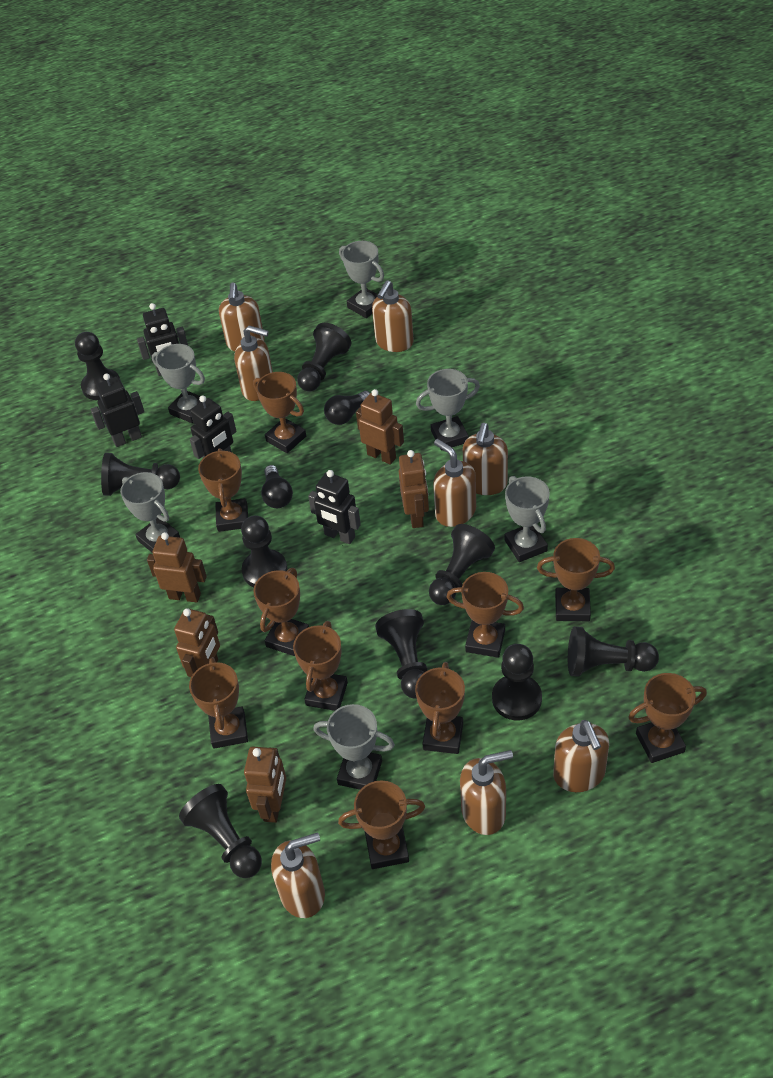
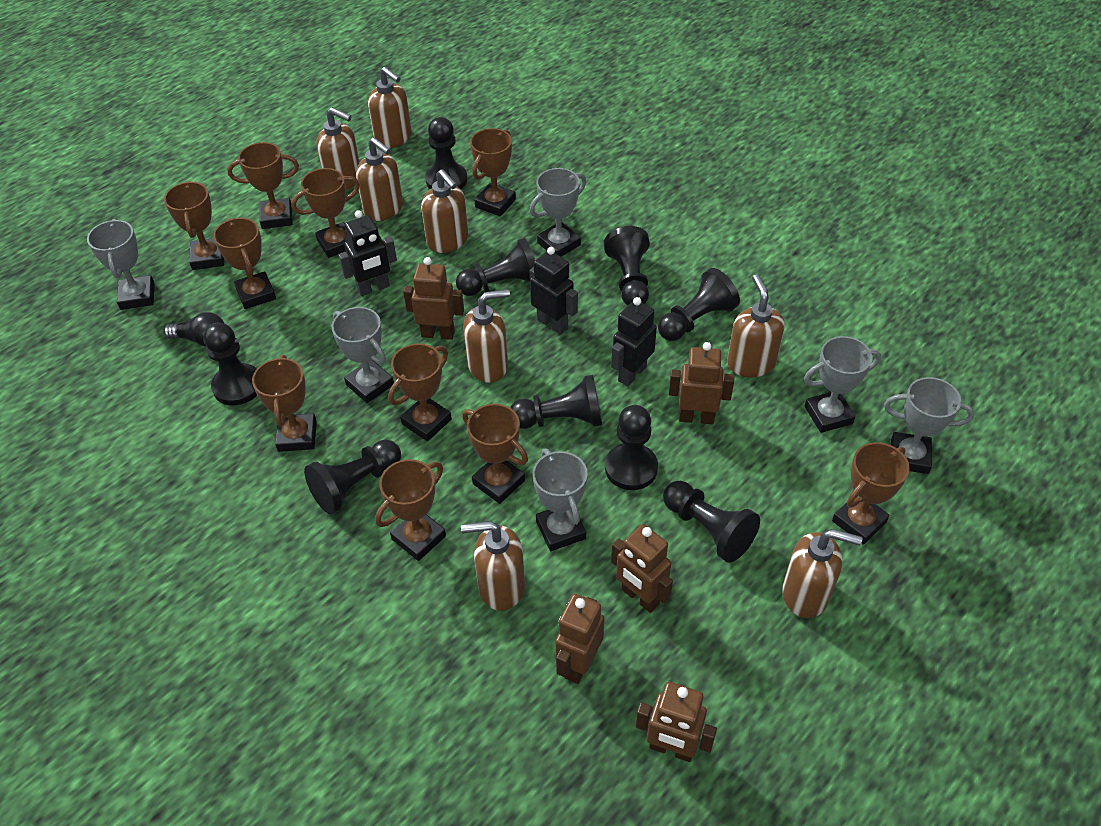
black light bulb: 2 -> 1
black robot: 4 -> 3

